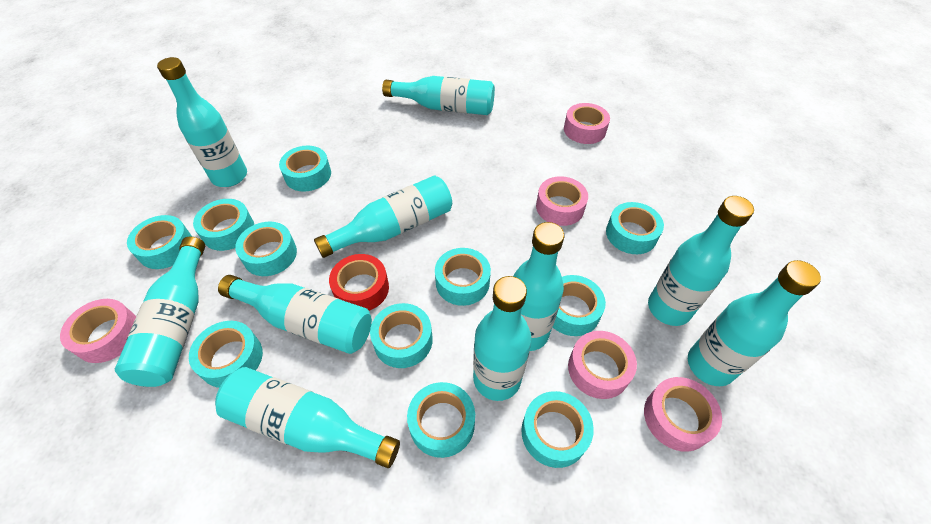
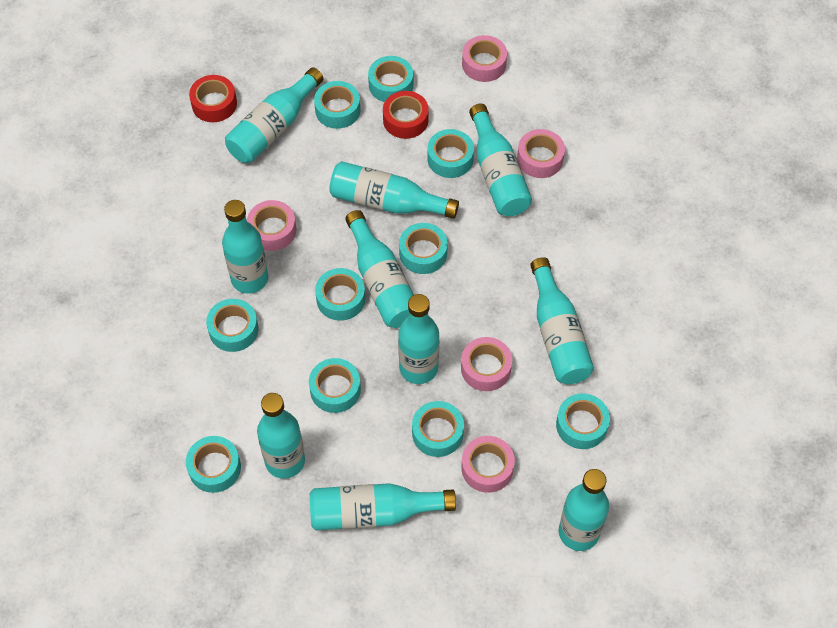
red tape: 1 -> 2
turquoise tape: 11 -> 10

